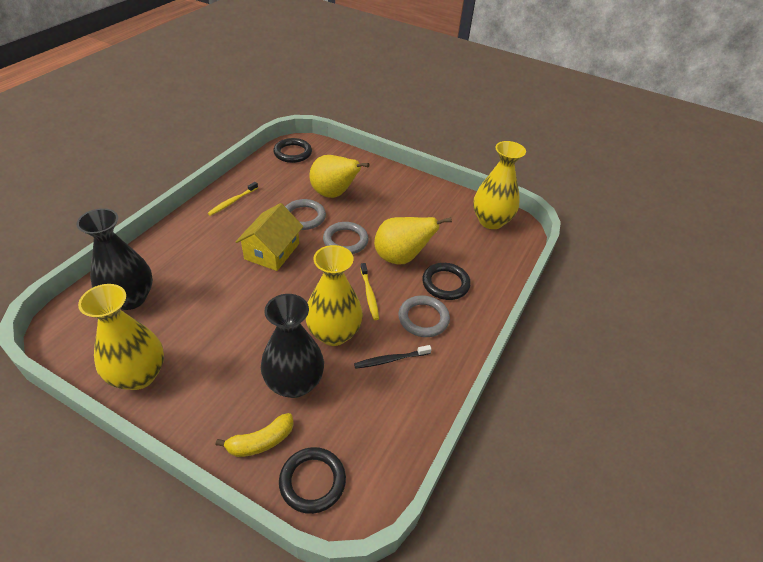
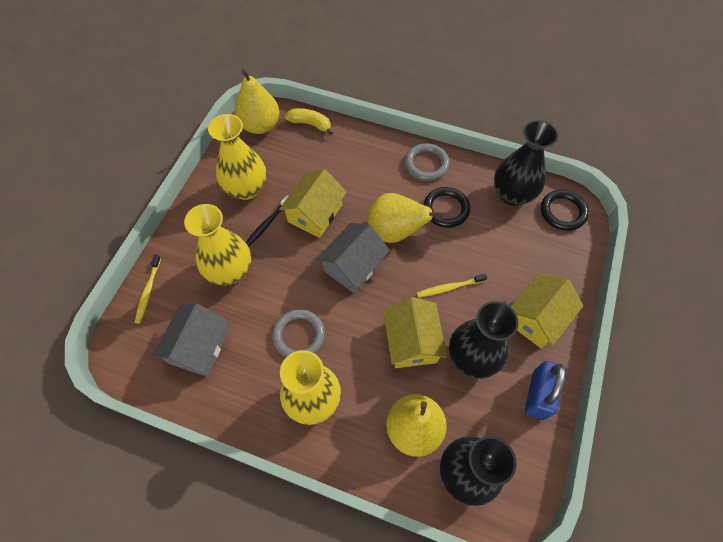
black ring: 3 -> 2
black vase: 2 -> 3
blue padlock: 0 -> 1
grey house: 0 -> 2
grey ring: 3 -> 2
yellow house: 1 -> 3
yellow pear: 2 -> 3

